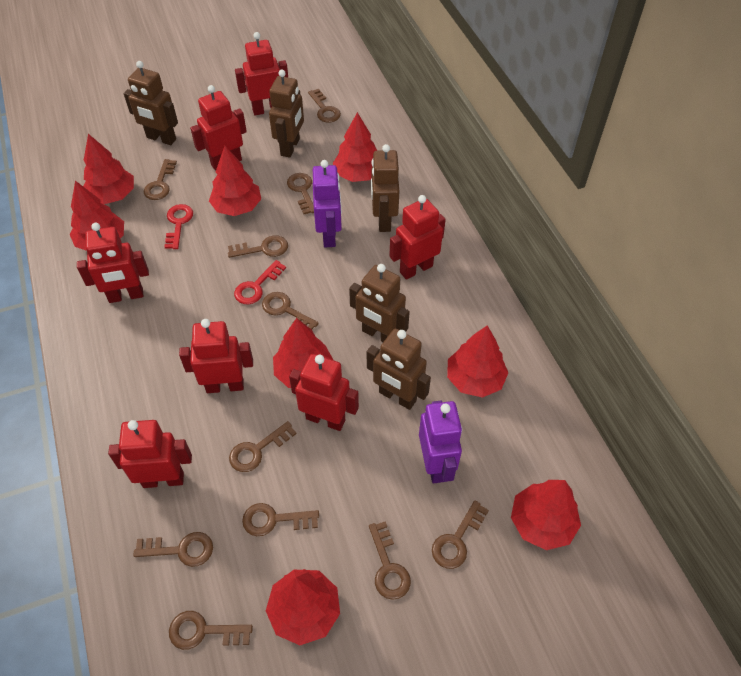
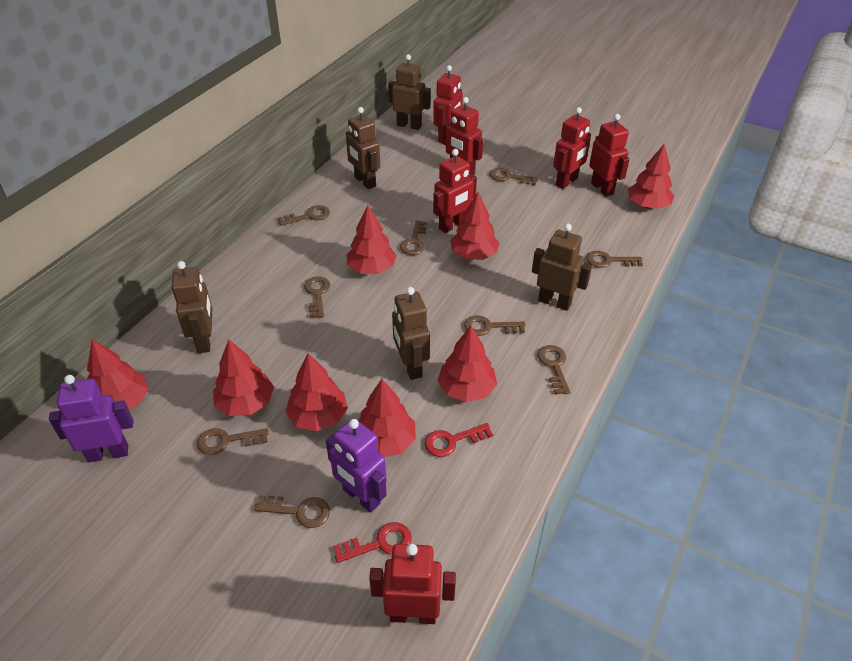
brown key: 11 -> 9
red robot: 7 -> 6

